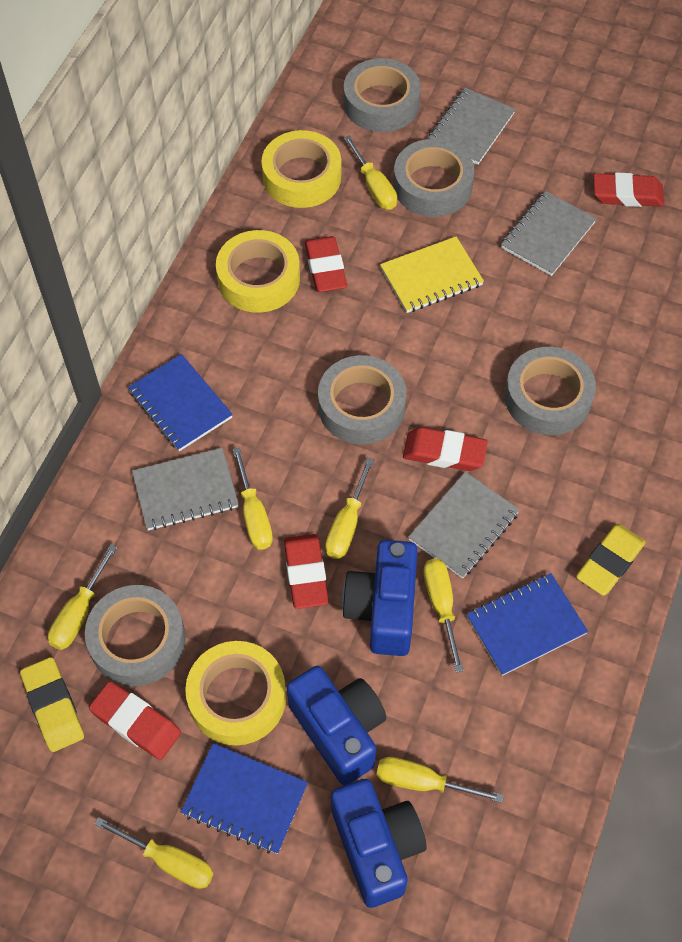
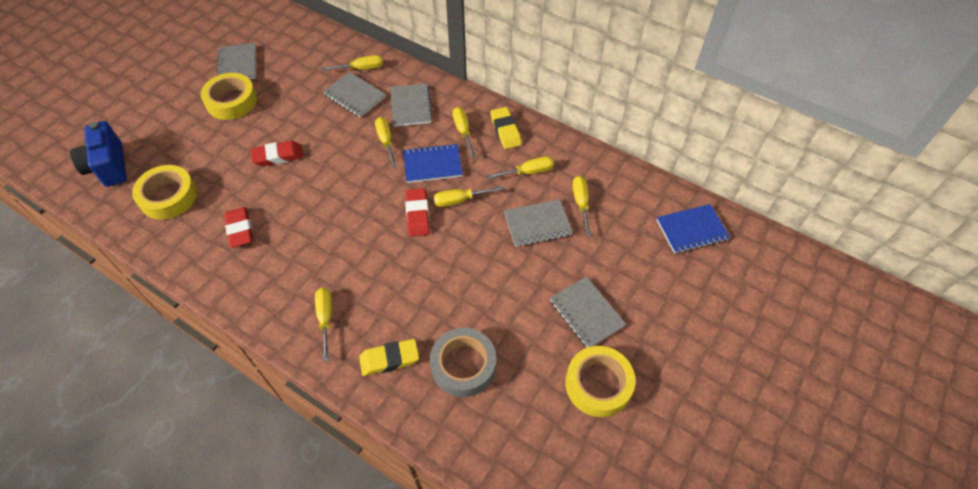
blue camera: 3 -> 1
blue notebook: 3 -> 2
grey notebook: 4 -> 5
grey tape: 5 -> 1
red eraser: 5 -> 3
yellow notebook: 1 -> 0

